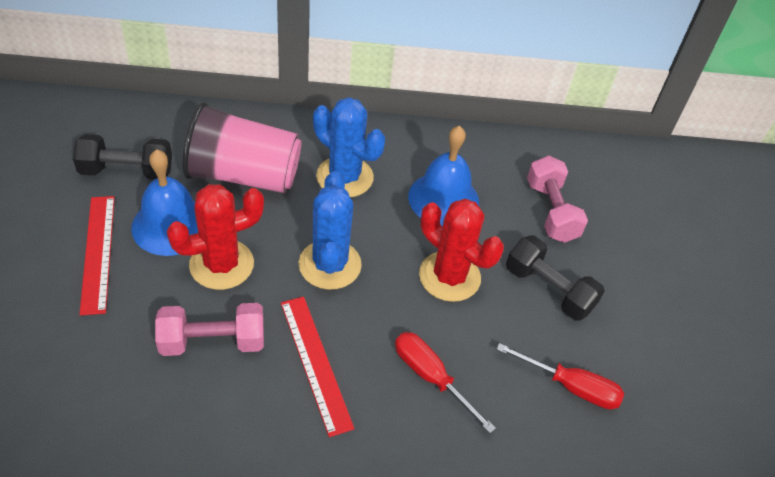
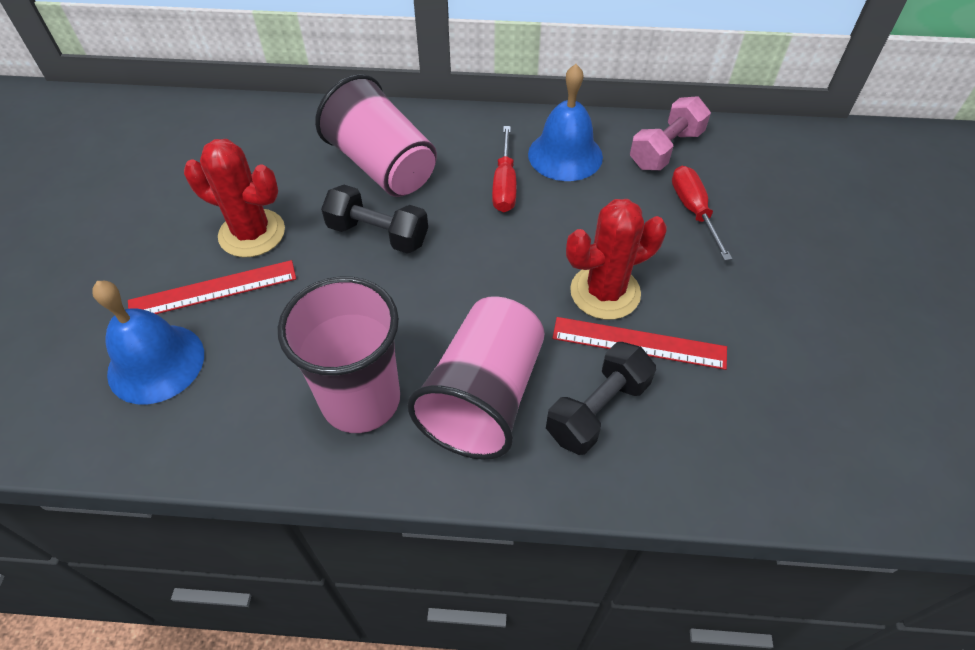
blue cactus: 2 -> 0
pink cup: 1 -> 3
pink dumbbell: 2 -> 1

